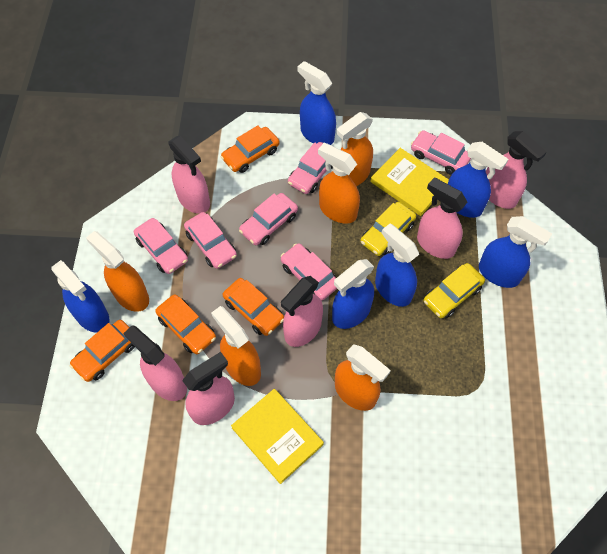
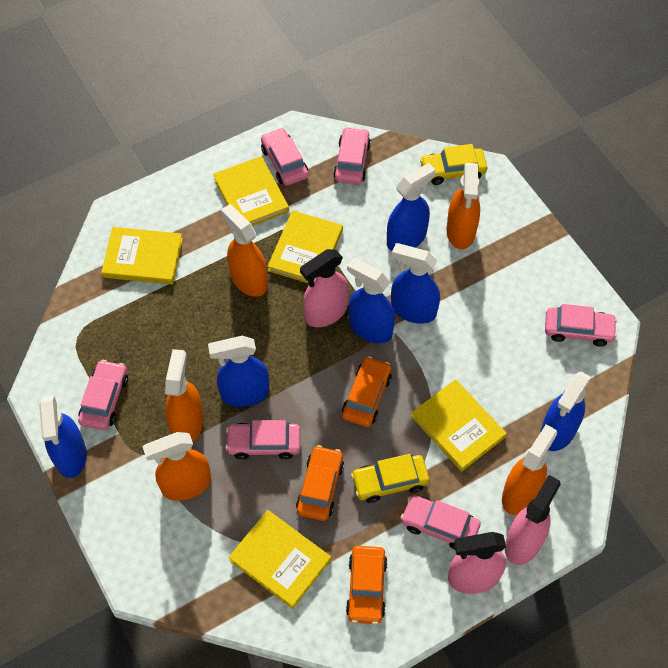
orange car: 4 -> 3
pink spray bottle: 6 -> 3
yellow book: 2 -> 5

